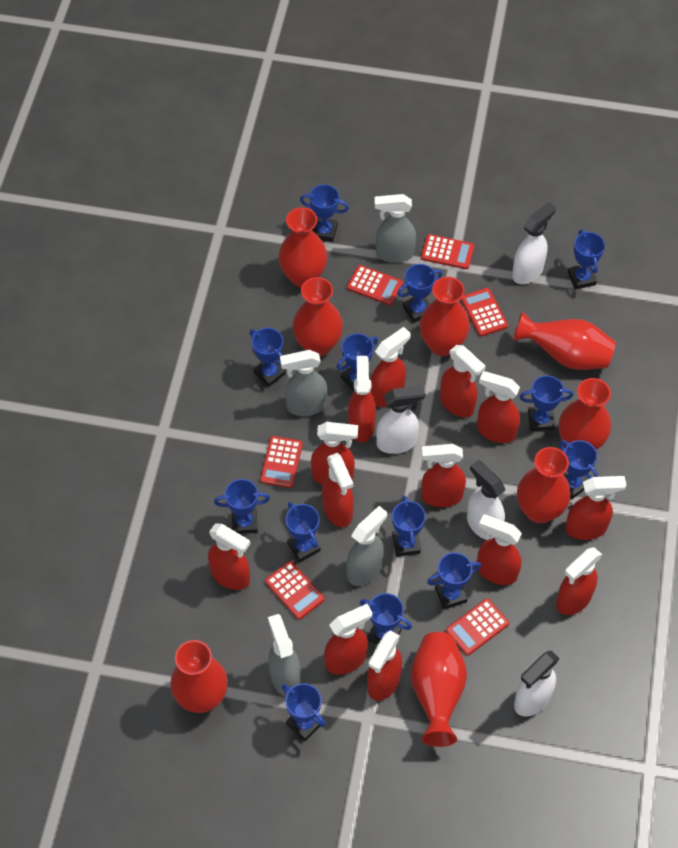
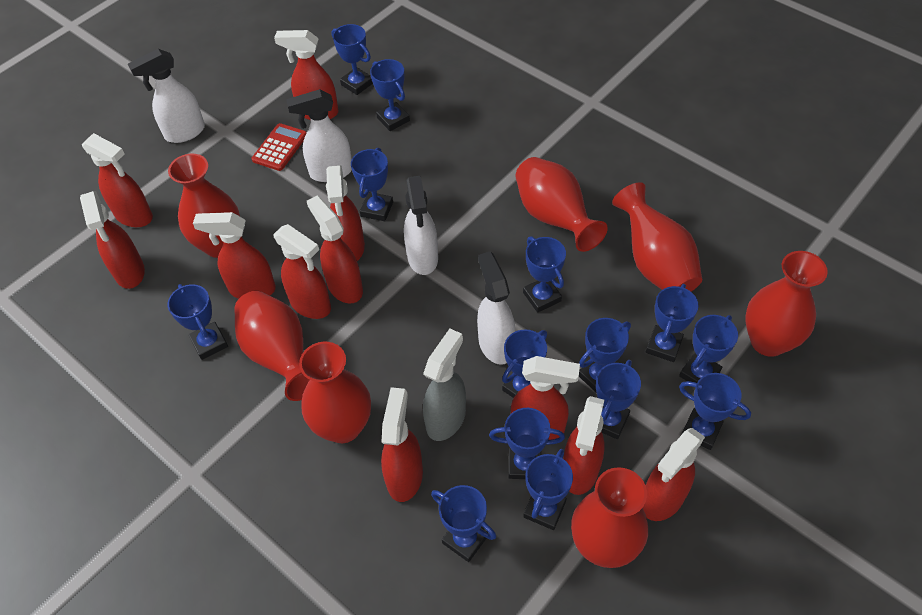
blue trophy: 13 -> 14
grey spray bottle: 4 -> 1
red calculator: 6 -> 1
red spray bottle: 13 -> 11
red vase: 8 -> 7

